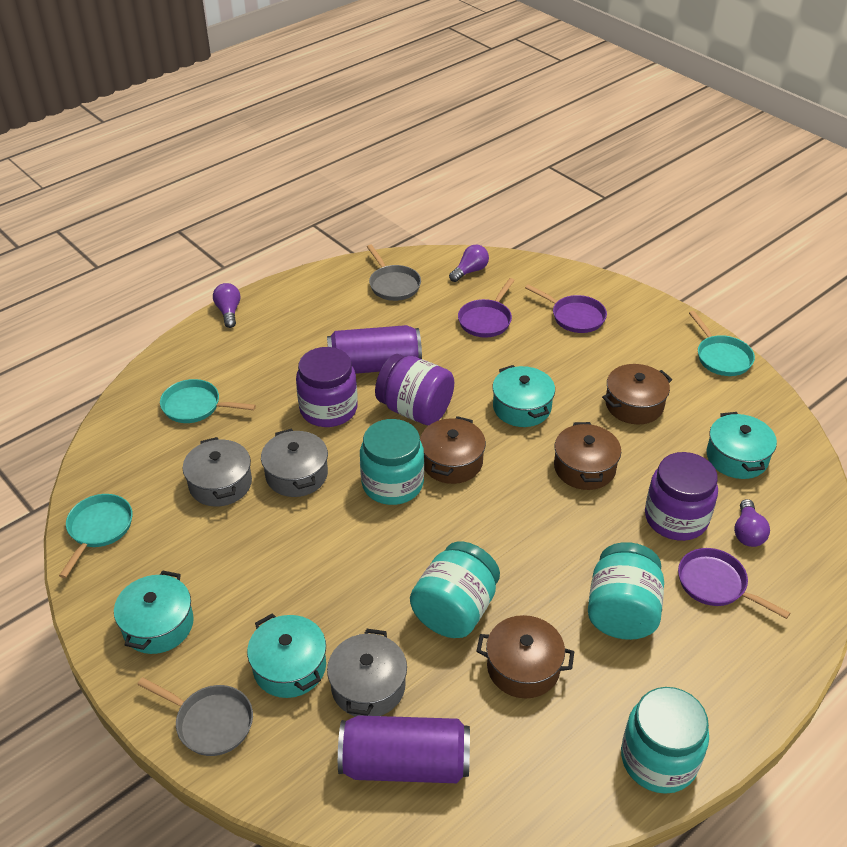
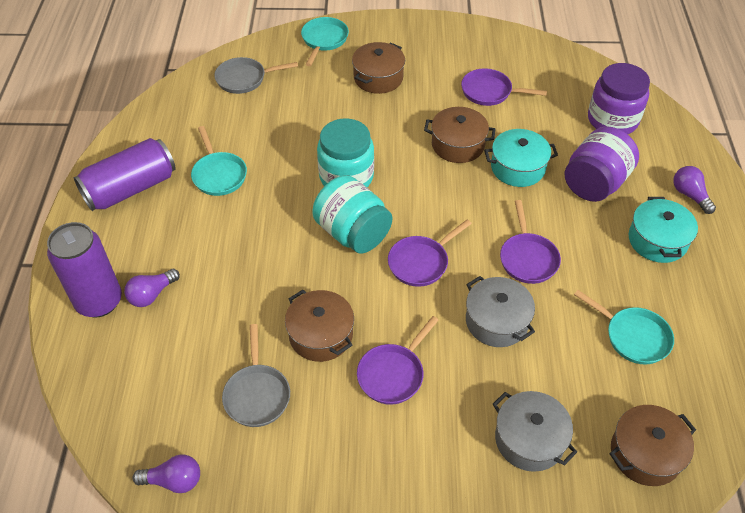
grey pot: 3 -> 2
purple jar: 3 -> 2
purple pan: 3 -> 4
turquoise jar: 4 -> 2
turquoise pot: 4 -> 2

